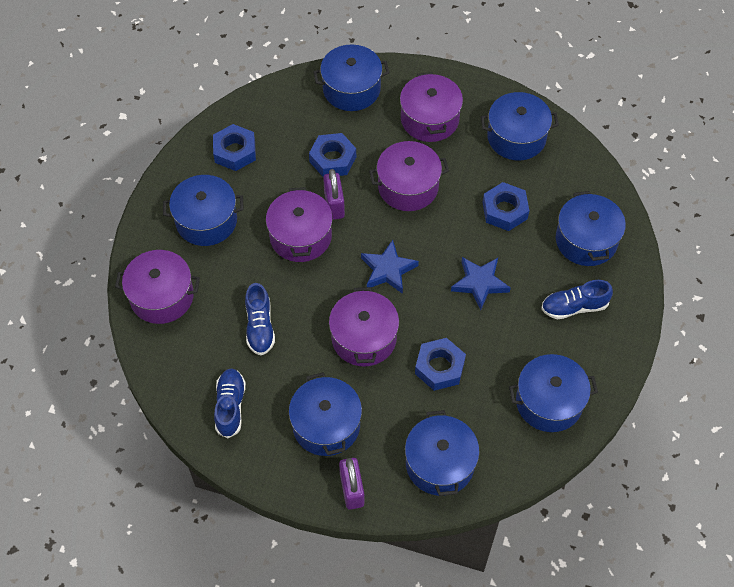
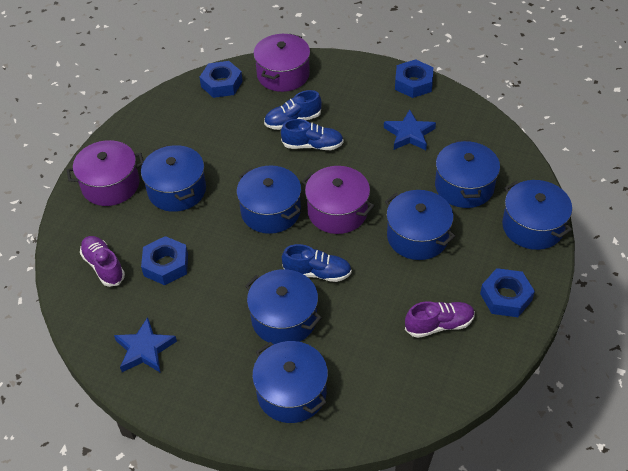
purple padlock: 2 -> 0
purple pot: 5 -> 3
purple shoe: 0 -> 2

